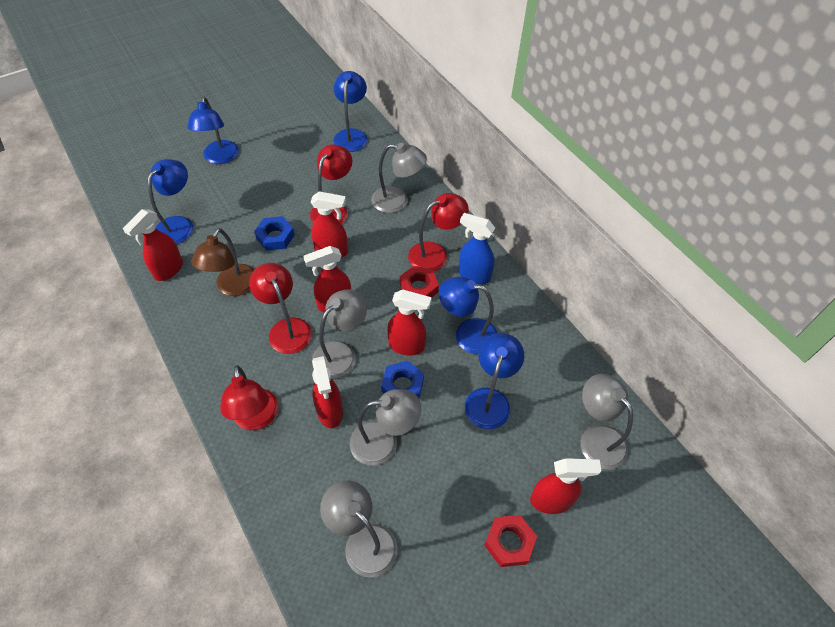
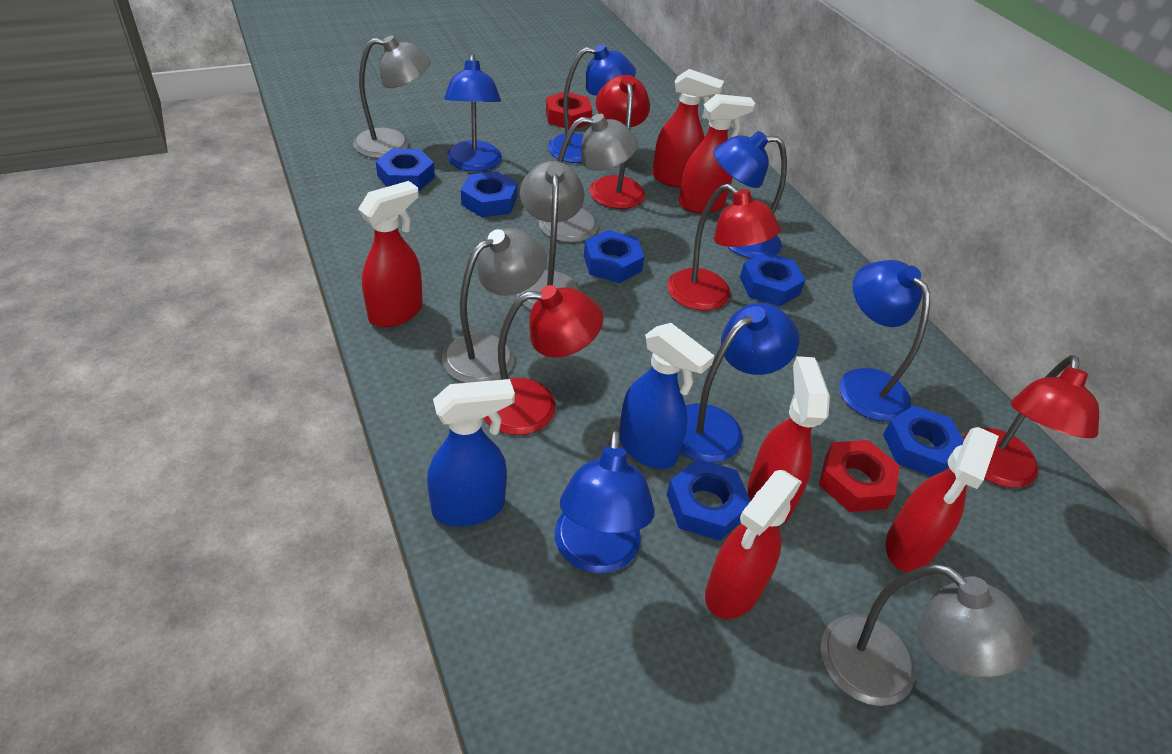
blue lamp: 5 -> 6
blue nut: 2 -> 6
blue spray bottle: 1 -> 2
brown lamp: 1 -> 0

